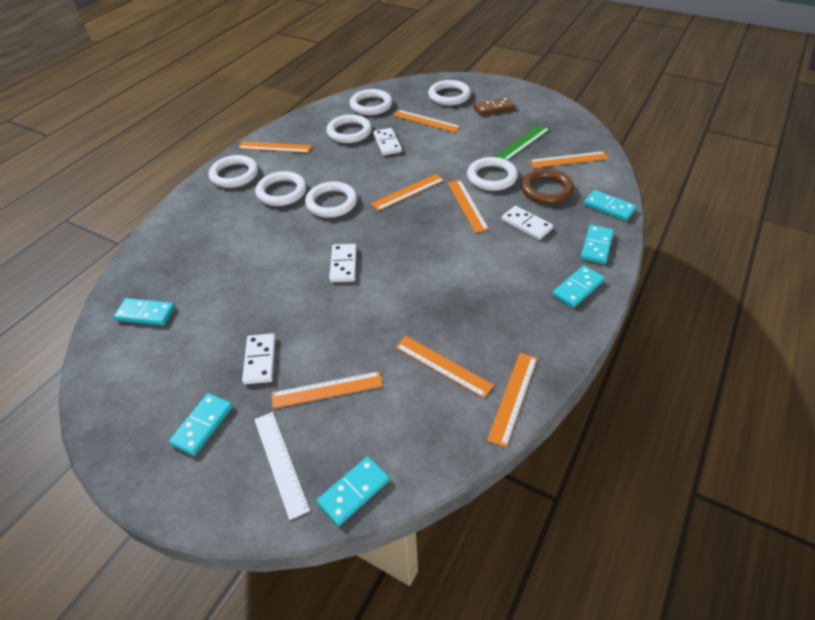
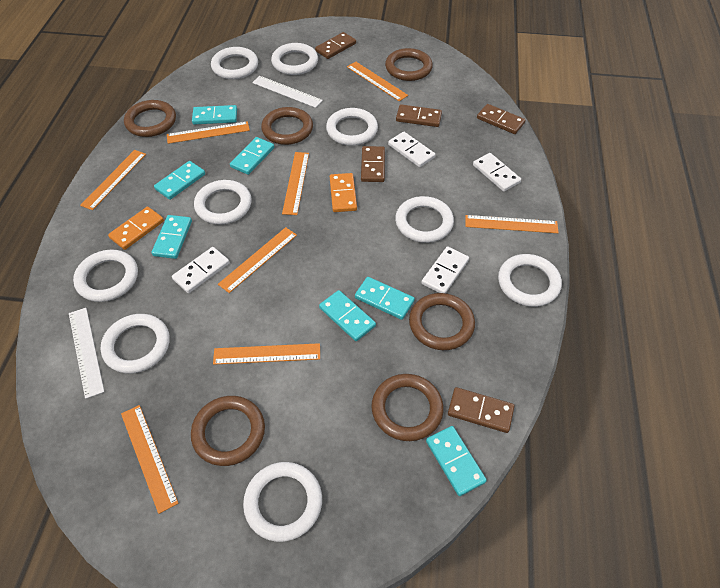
brown domino: 1 -> 5
brown ring: 1 -> 6
green ruler: 1 -> 0
orange domino: 0 -> 2
turquoise domino: 6 -> 7
white ring: 7 -> 9
white ruler: 1 -> 2

